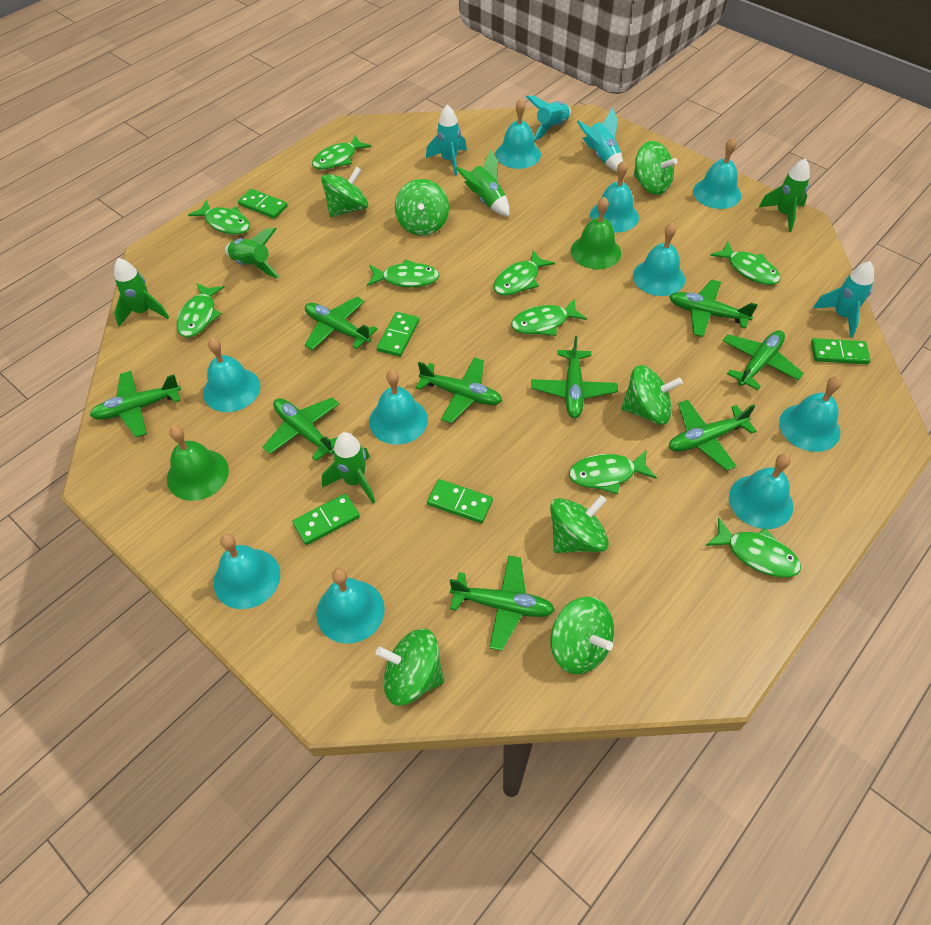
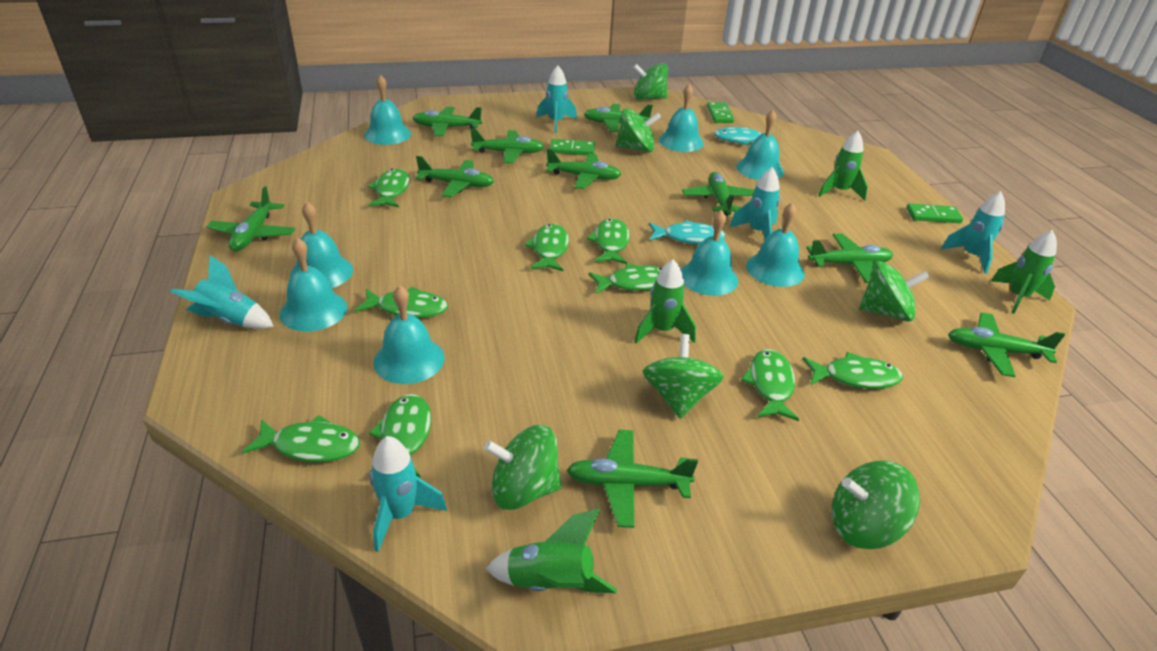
green bell: 2 -> 0
green domino: 5 -> 3
green plane: 9 -> 10
green rocket: 5 -> 4
green spinning top: 7 -> 6
turquoise bell: 10 -> 8
turquoise fish: 0 -> 2
turquoise rocket: 4 -> 5

